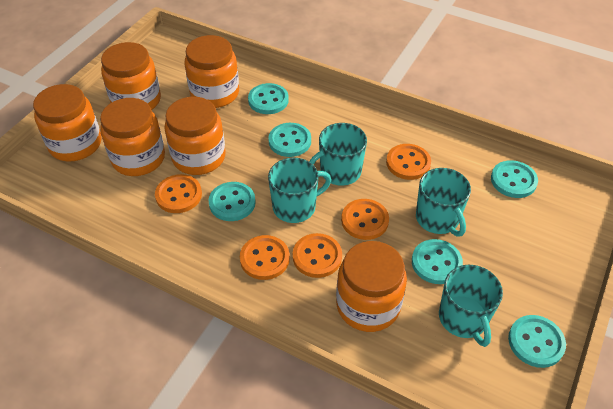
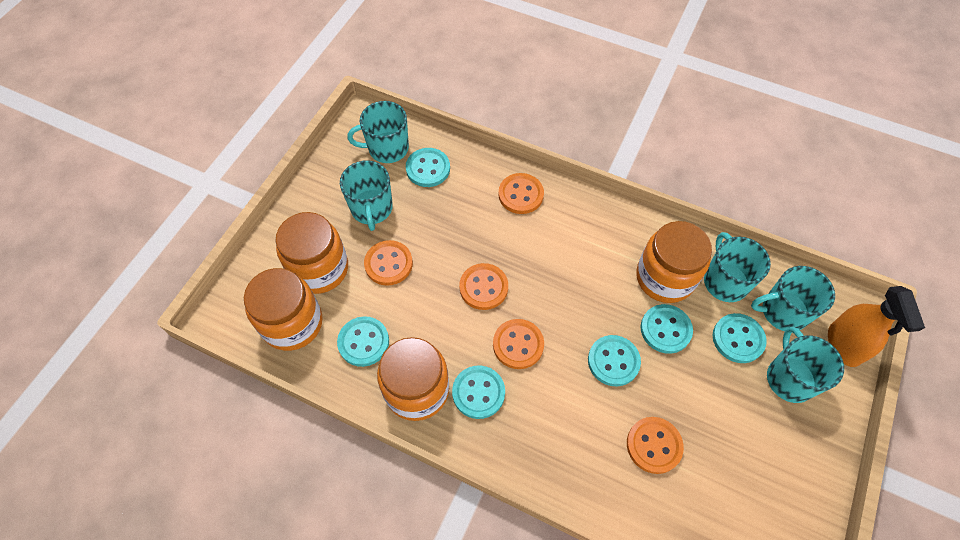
orange jar: 6 -> 4
orange spray bottle: 0 -> 1
turquoise mug: 4 -> 5

